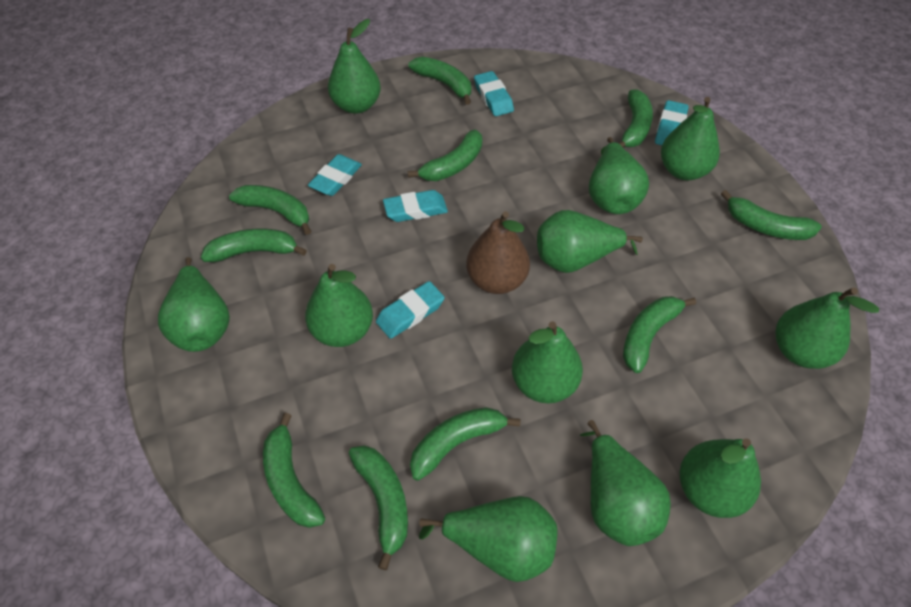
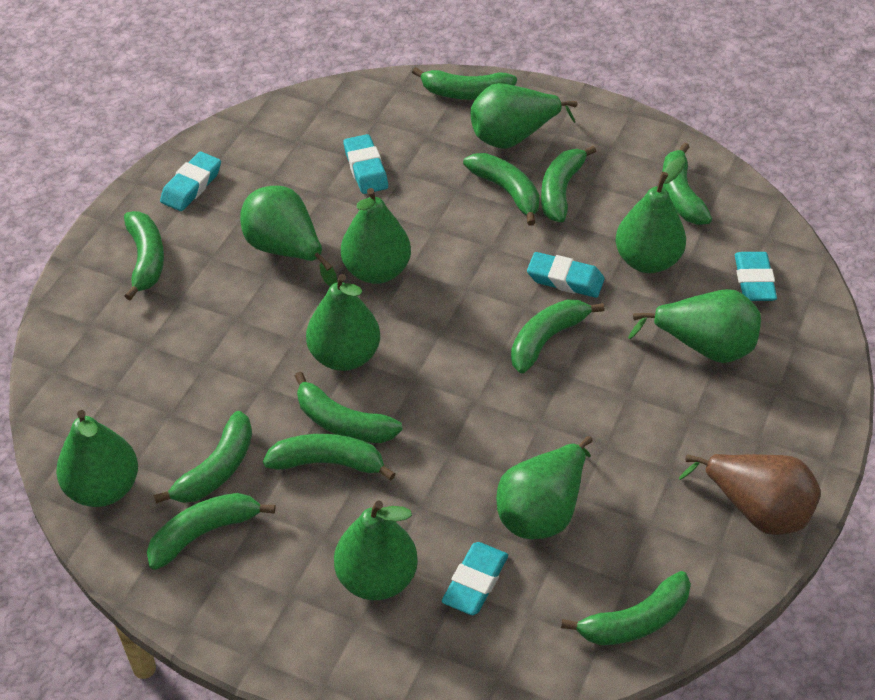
green banana: 10 -> 11
green pear: 11 -> 9

